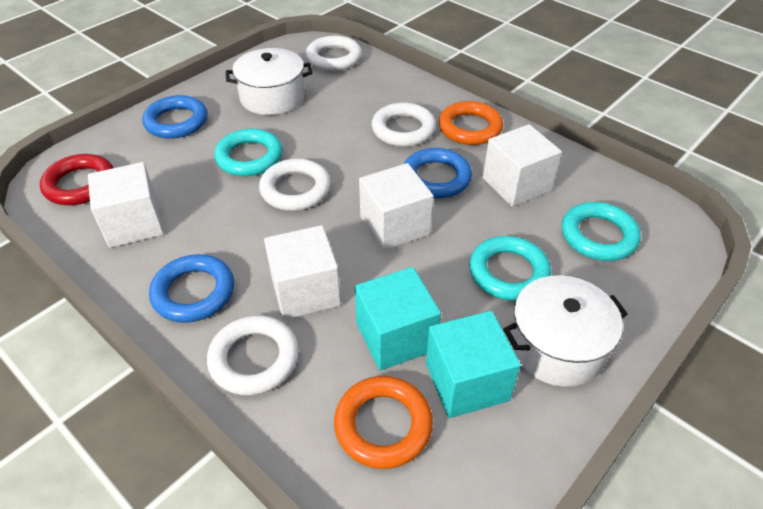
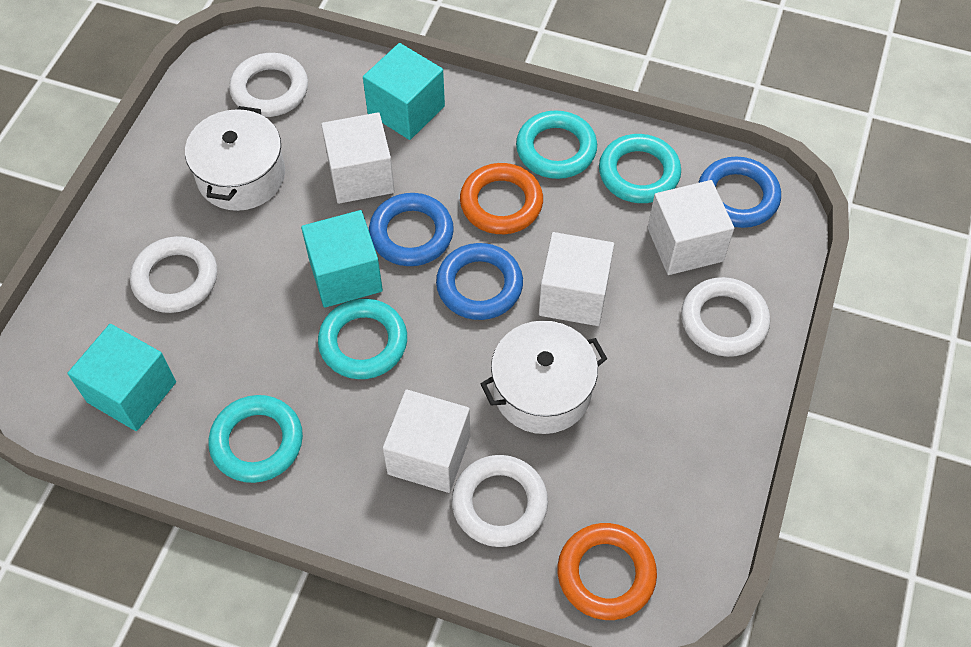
red ring: 1 -> 0
turquoise cube: 2 -> 3
turquoise ring: 3 -> 4

